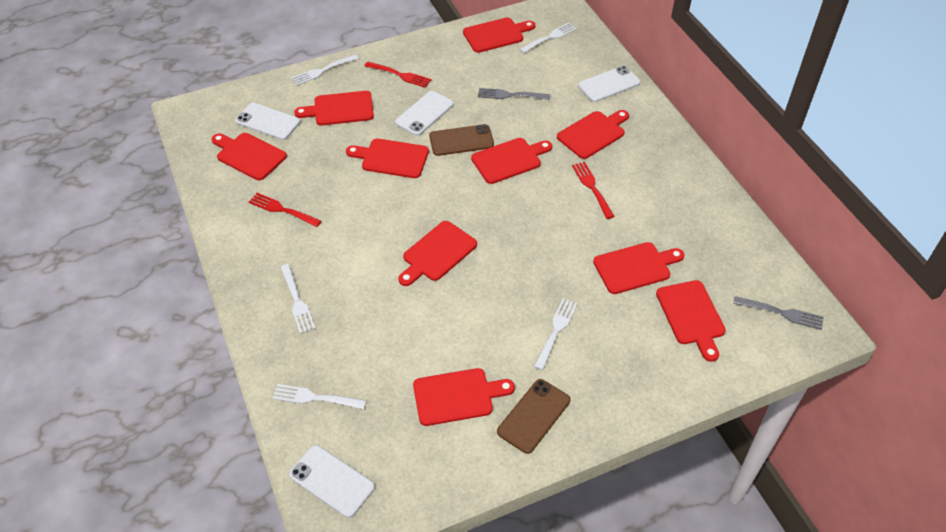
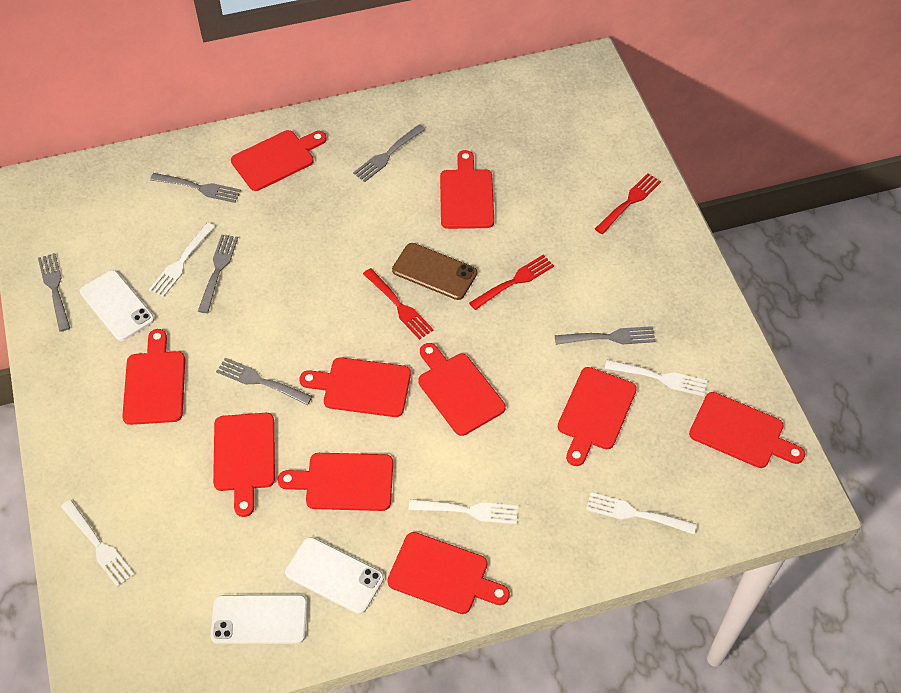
brown phone: 2 -> 1
grey fork: 2 -> 6
white phone: 4 -> 3

